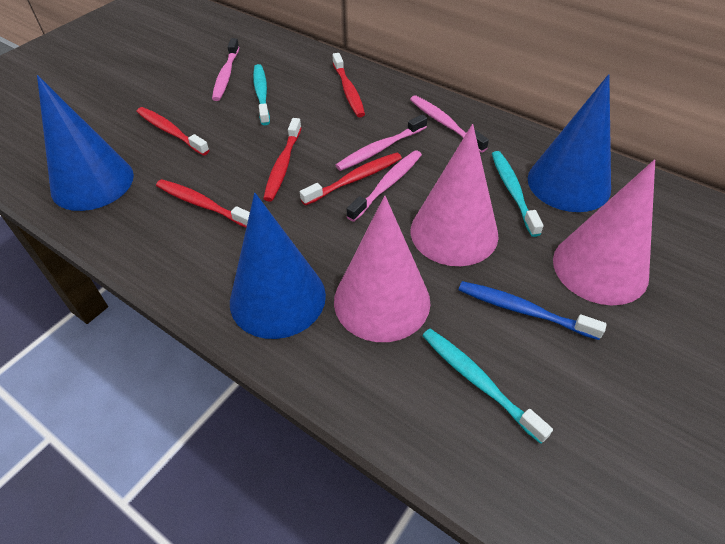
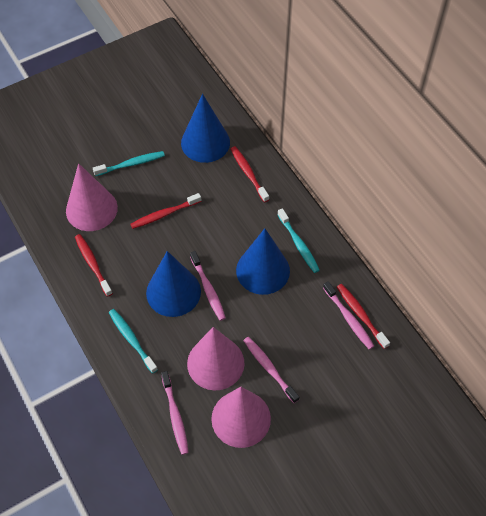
blue toothbrush: 1 -> 0
red toothbrush: 5 -> 4

